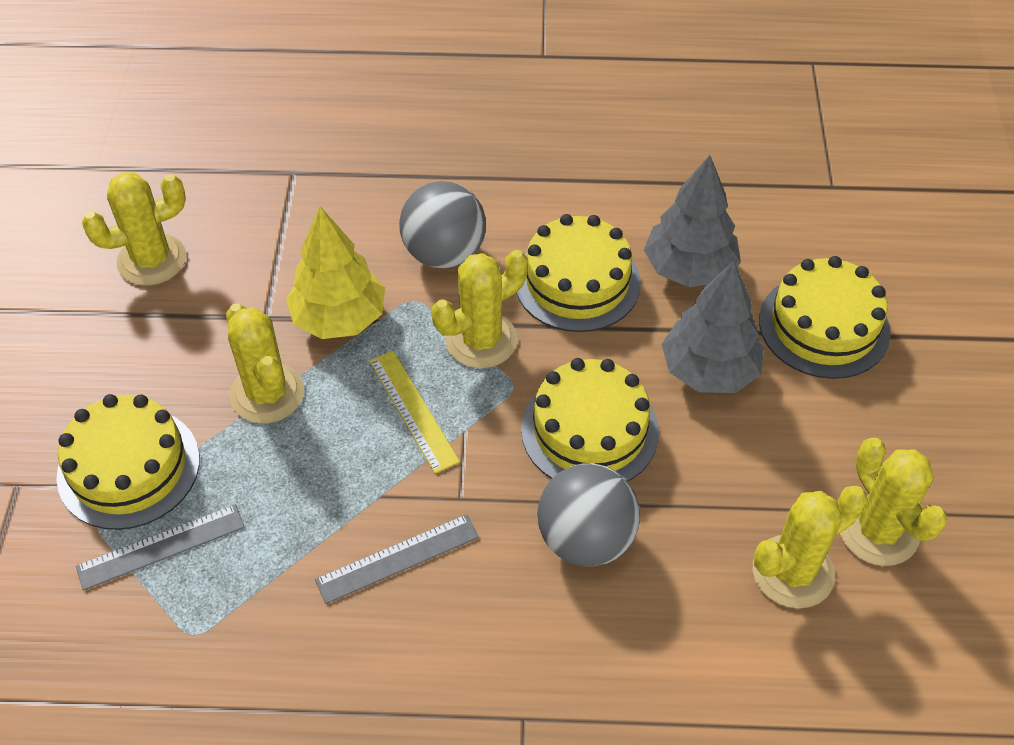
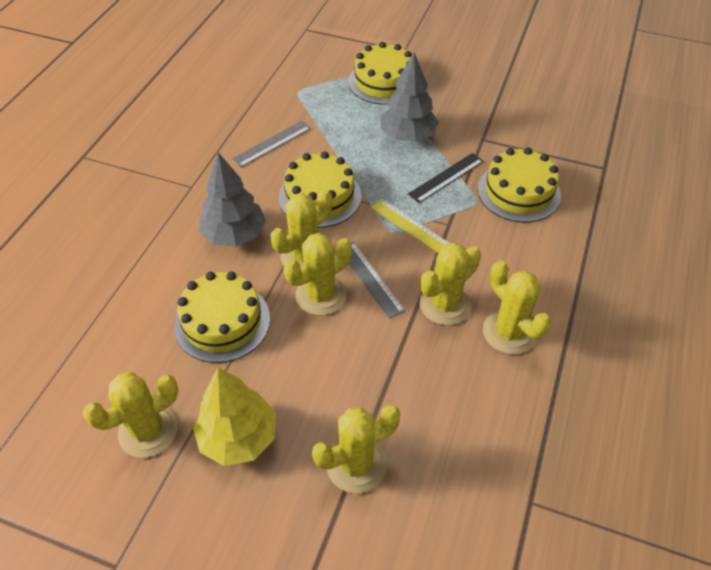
black ruler: 0 -> 1
grey ball: 2 -> 0
yellow cactus: 5 -> 6

